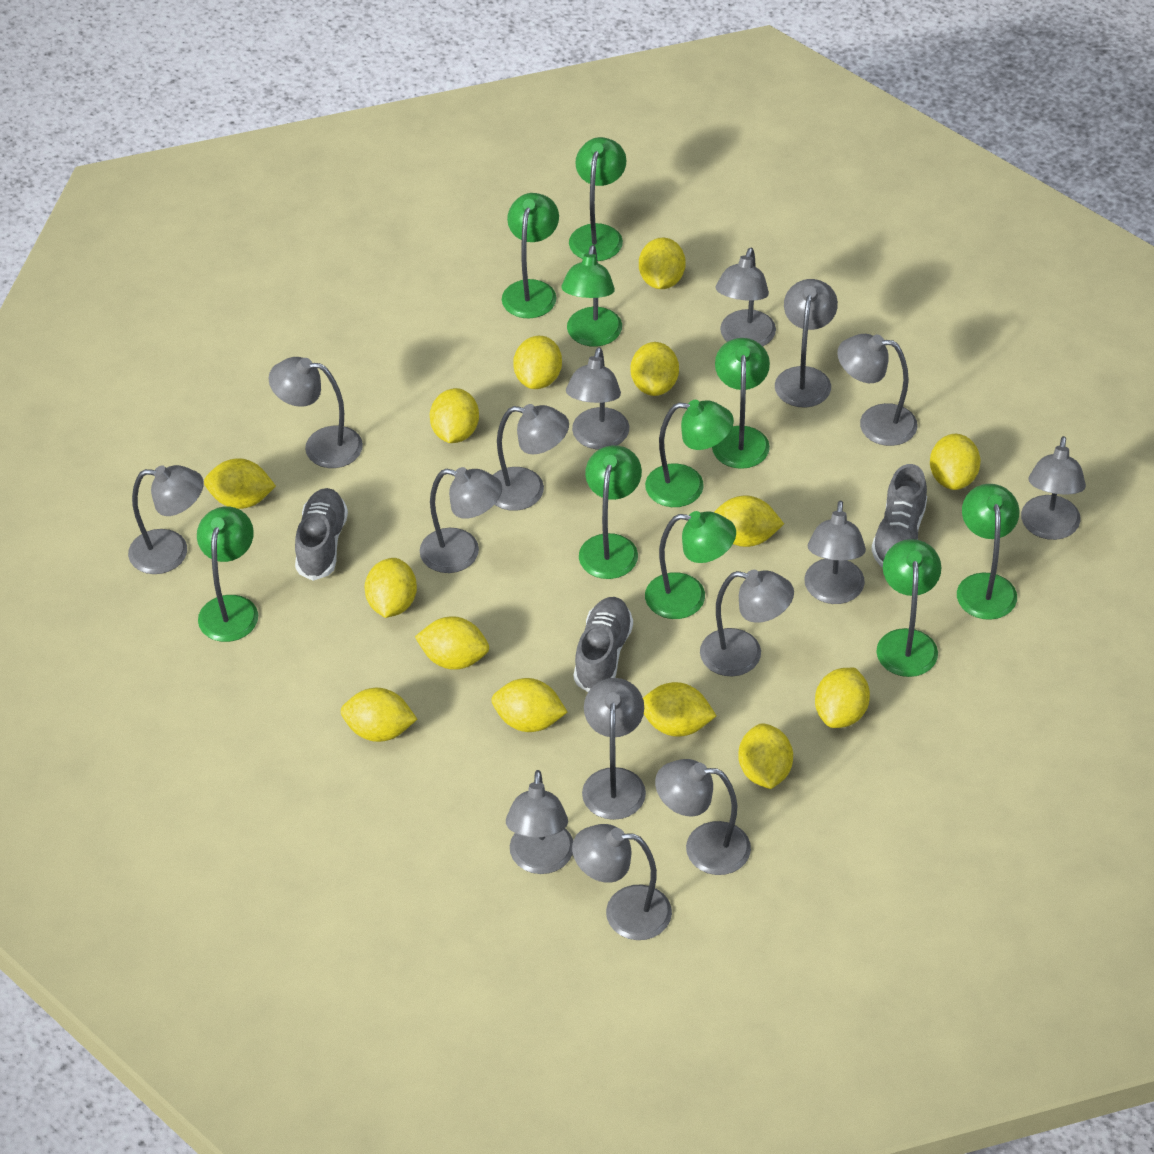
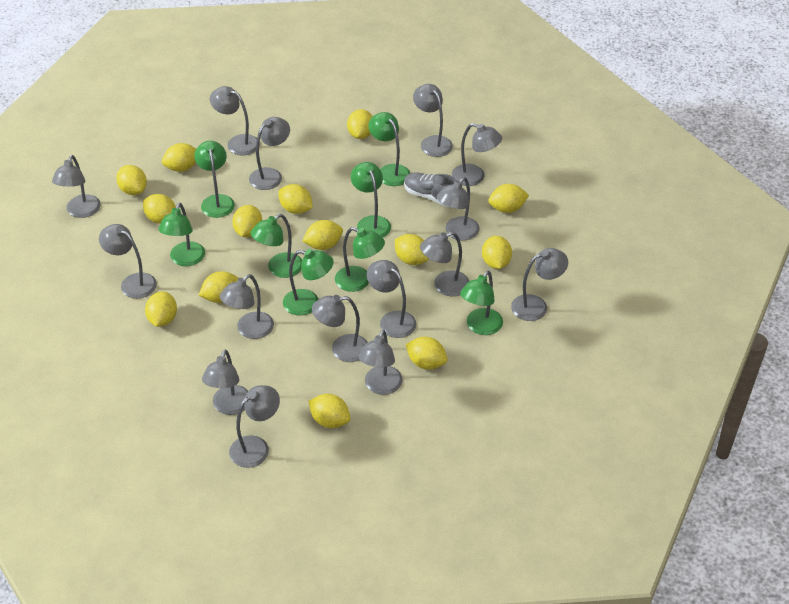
green lamp: 10 -> 8
grey shoe: 3 -> 1

